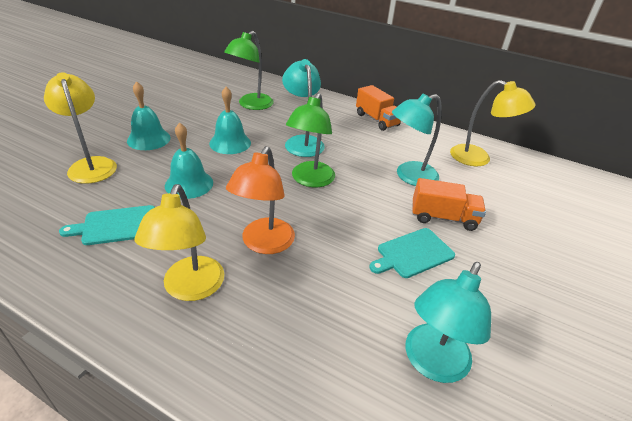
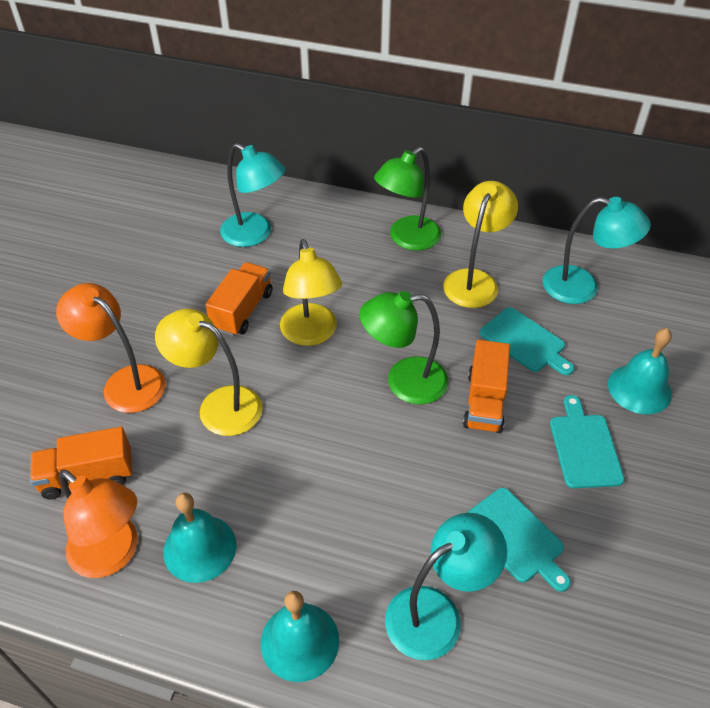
orange lamp: 1 -> 2
orange truck: 2 -> 3
turquoise cutting board: 2 -> 3

